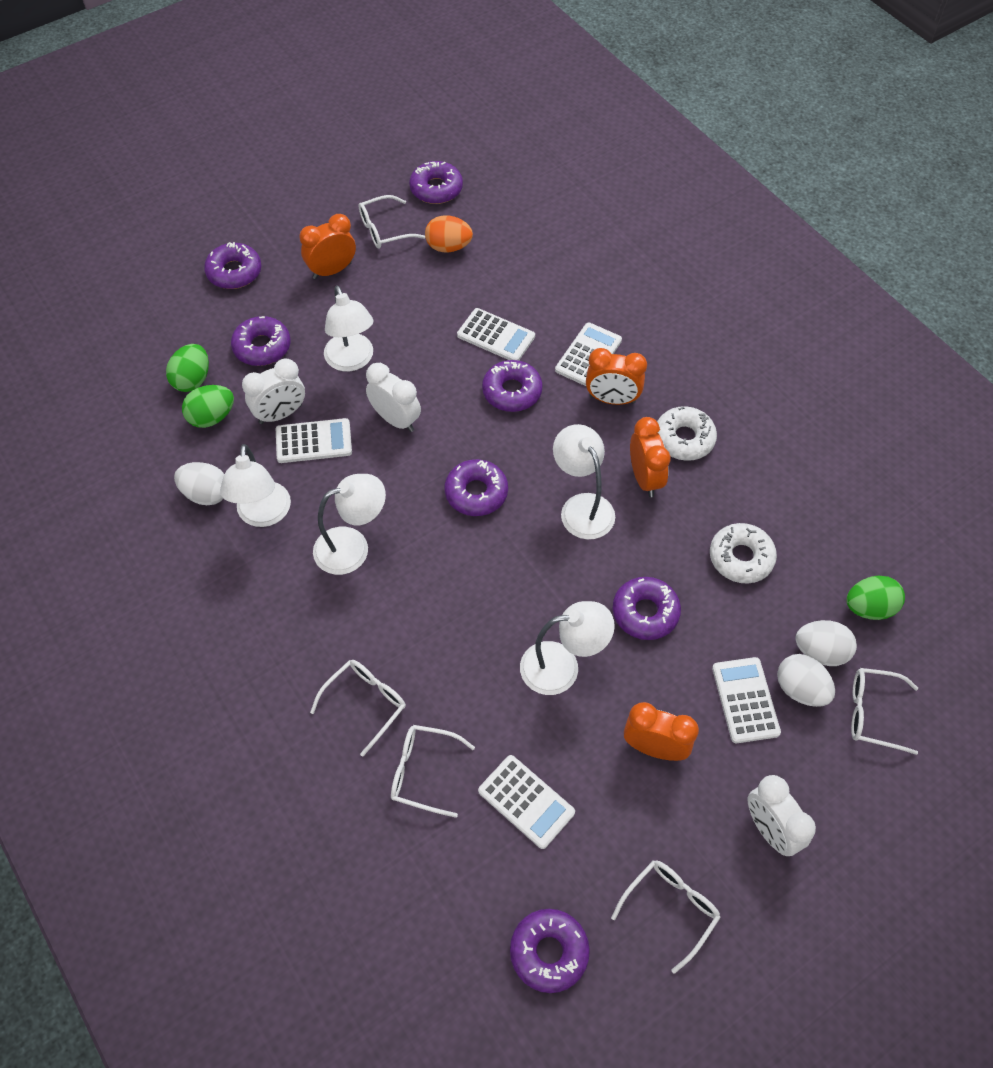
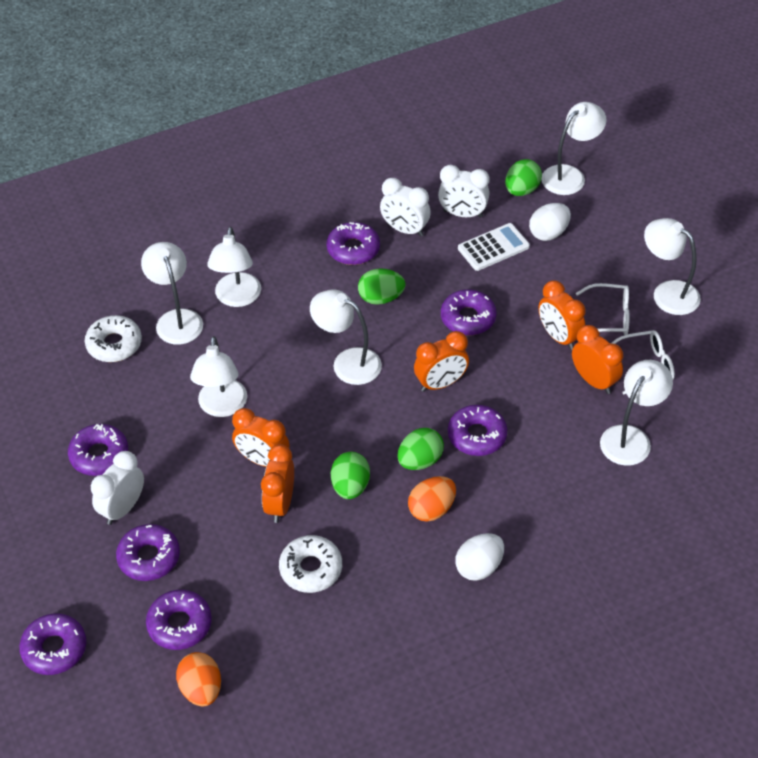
green egg: 3 -> 4
orange clock: 4 -> 5
orange egg: 1 -> 2
white calculator: 5 -> 1
white egg: 3 -> 2
white glasses: 5 -> 2
white lamp: 5 -> 7

